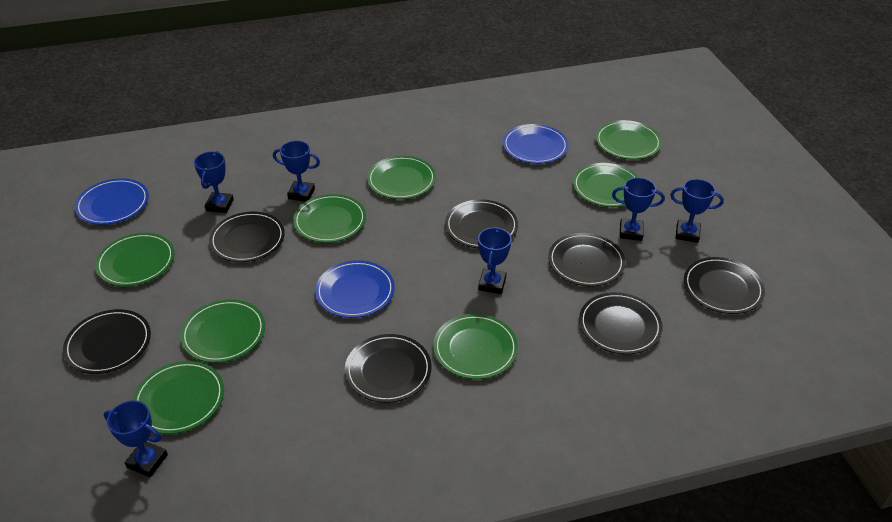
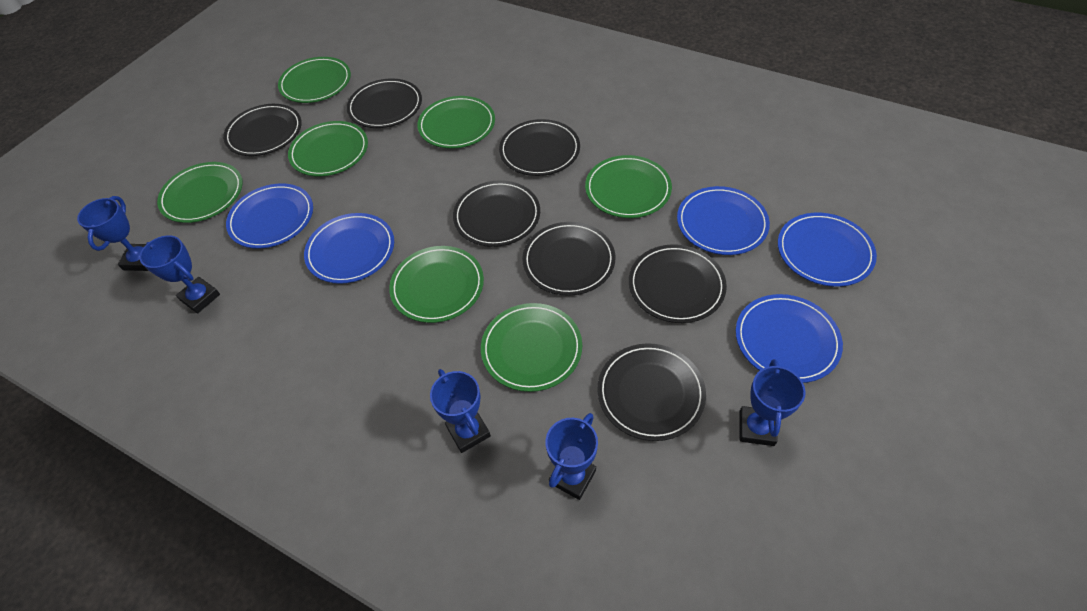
blue plate: 3 -> 5
blue trophy: 6 -> 5
green plate: 8 -> 7

